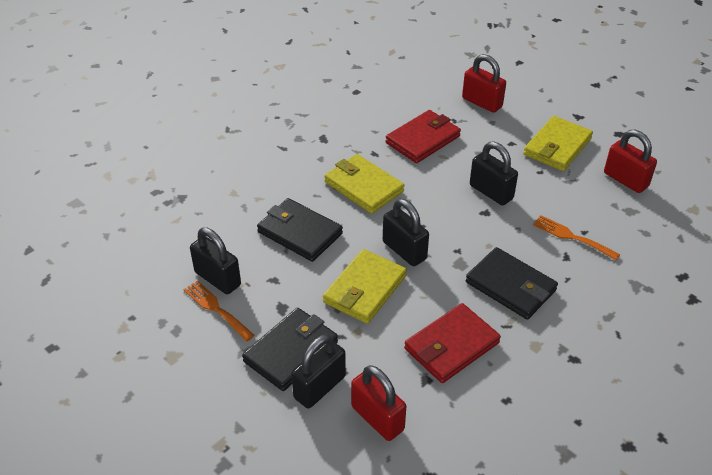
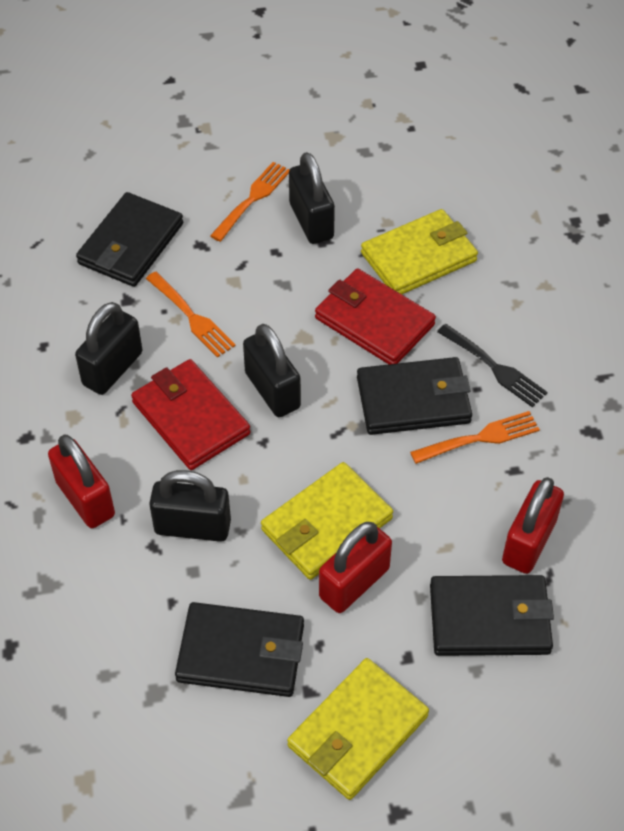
black fork: 0 -> 1
black wallet: 3 -> 4
orange fork: 2 -> 3

